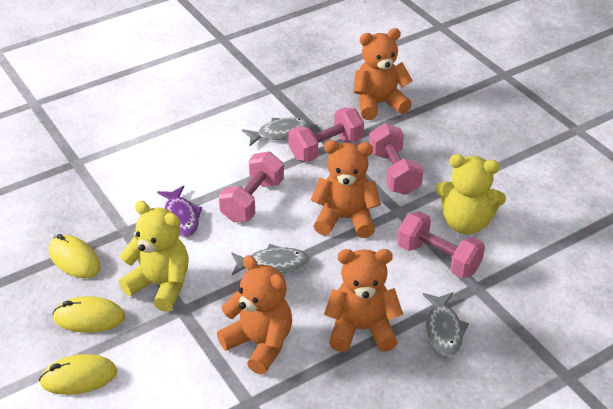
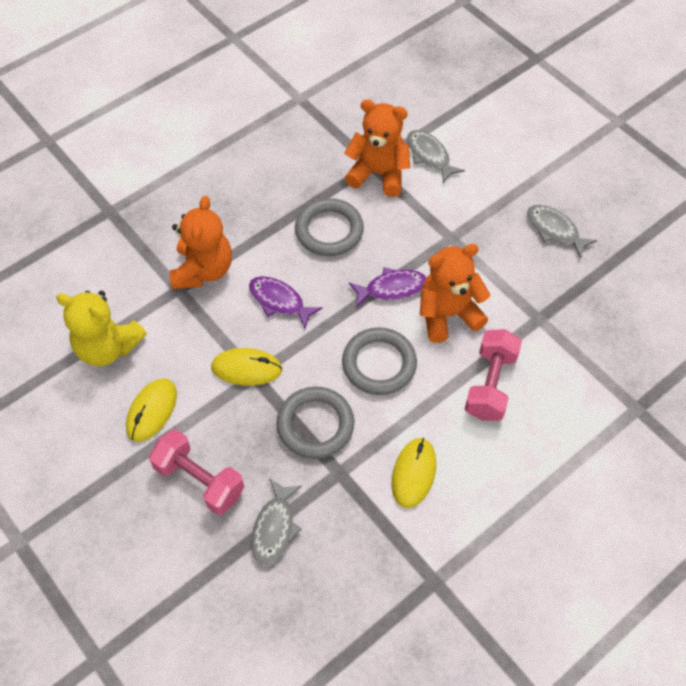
grey ring: 0 -> 3
orange teddy bear: 4 -> 3
pink dumbbell: 4 -> 2
purple fish: 1 -> 2
yellow teddy bear: 2 -> 1

